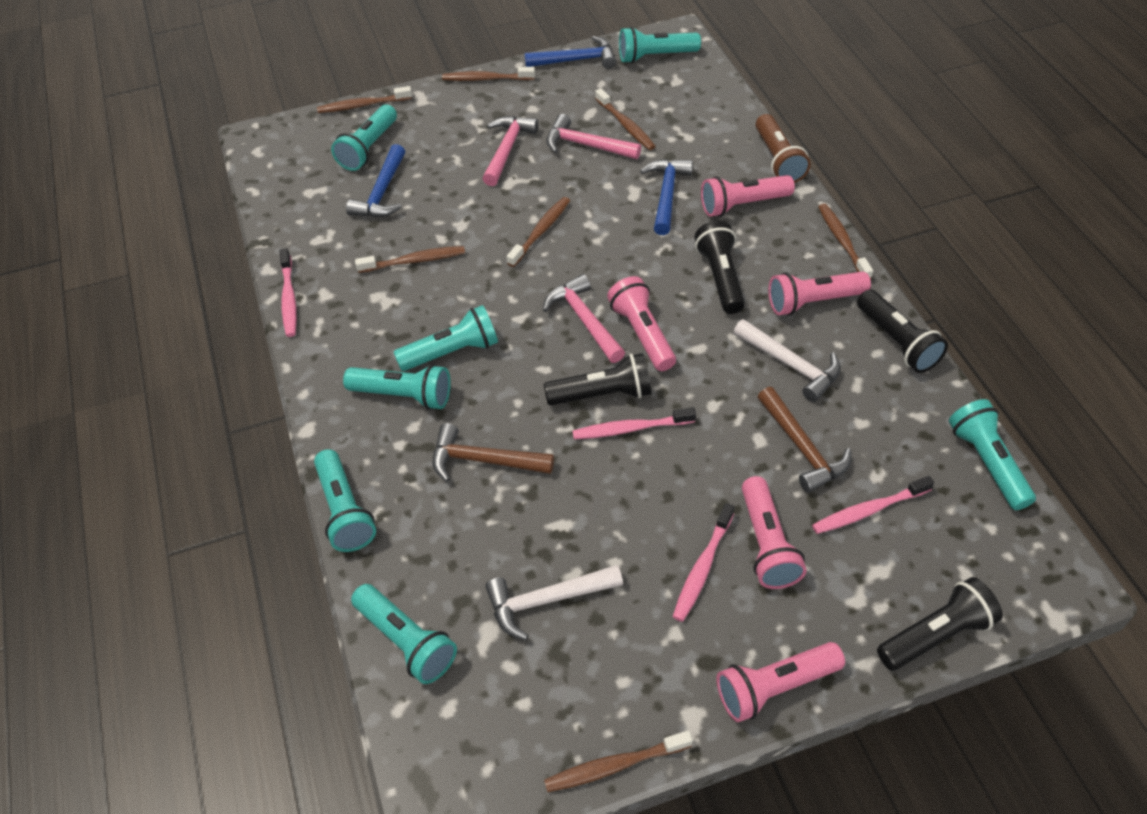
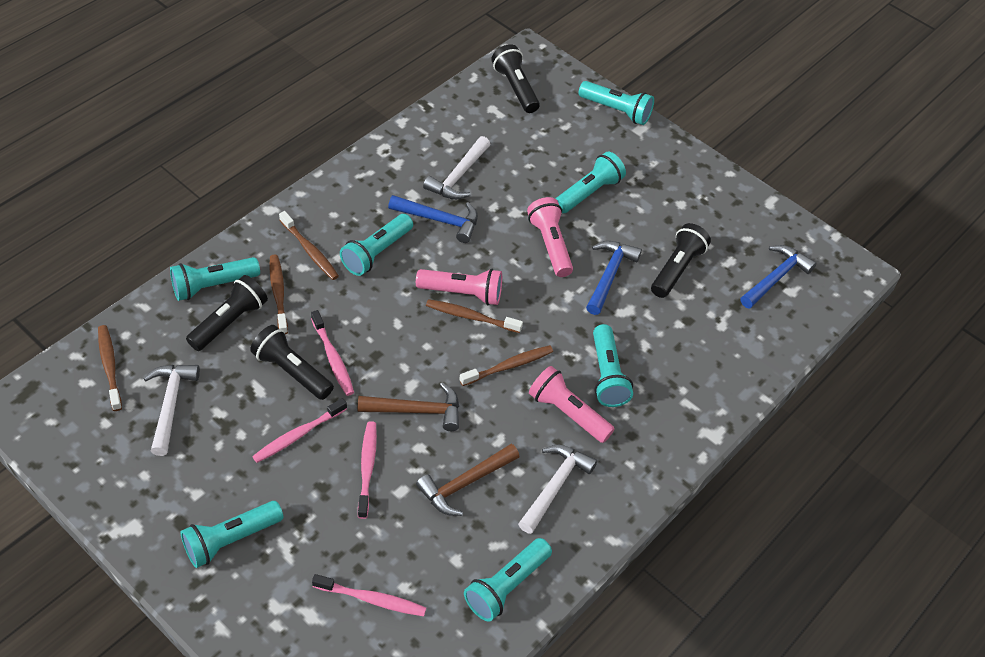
brown flashlight: 1 -> 0
brown toothbrush: 7 -> 5
pink flashlight: 5 -> 3
pink hammer: 3 -> 0
white hammer: 2 -> 3

